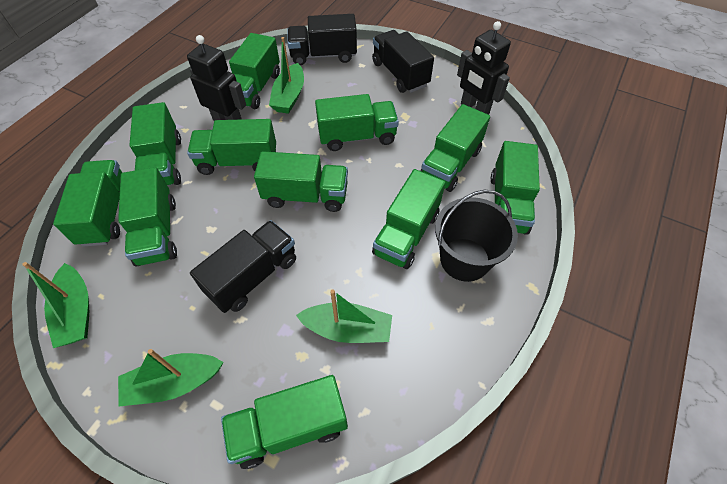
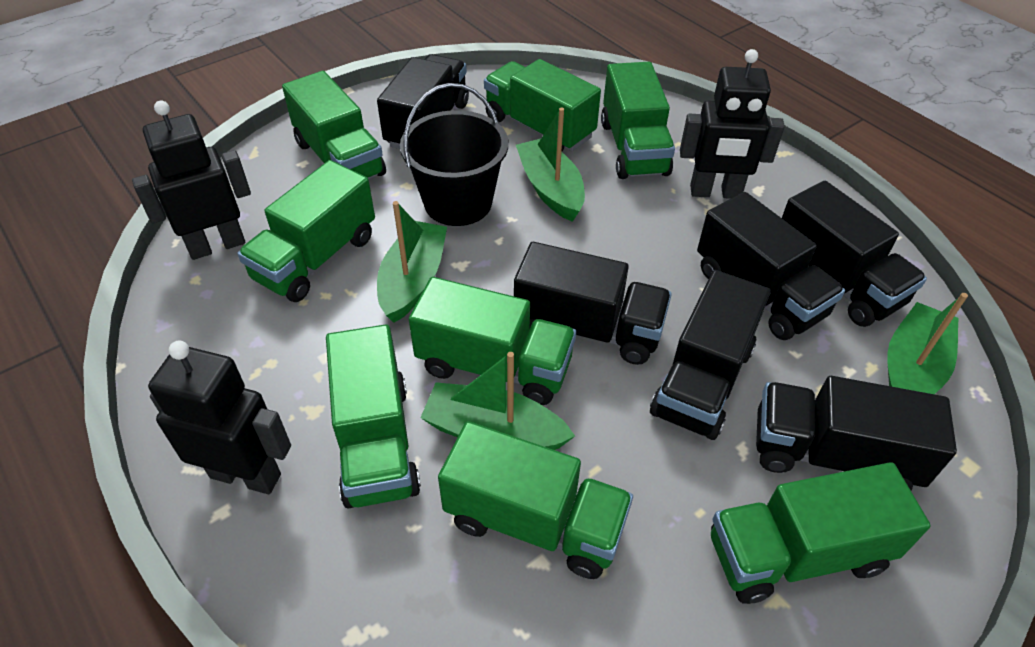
black robot: 2 -> 3
black truck: 3 -> 6
green truck: 11 -> 8

